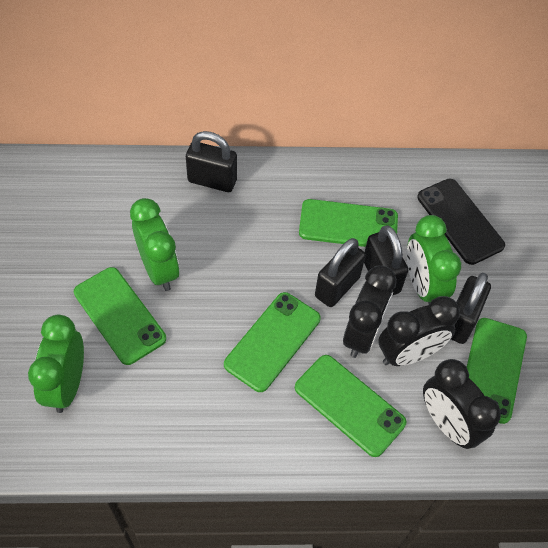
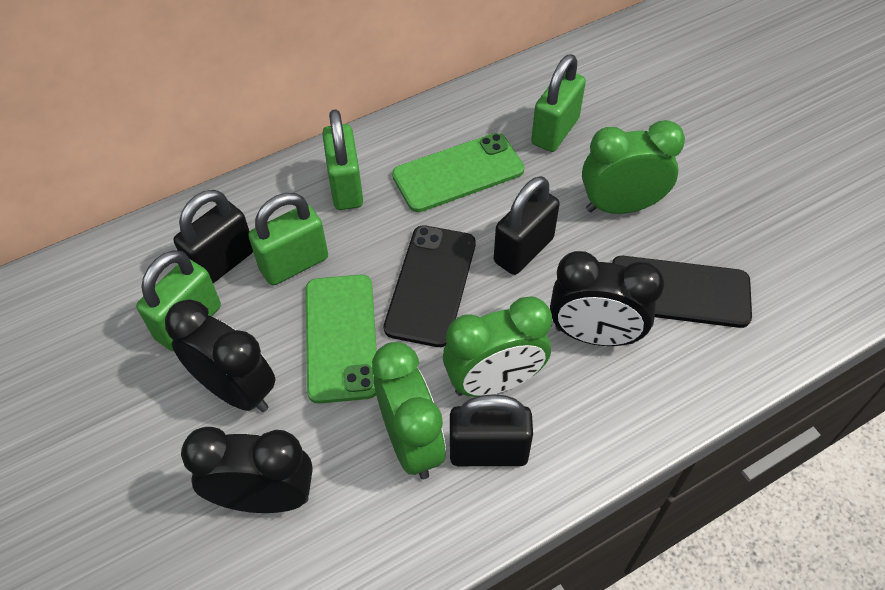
black padlock: 4 -> 3
black phone: 1 -> 2
green padlock: 0 -> 4
green phone: 5 -> 2

